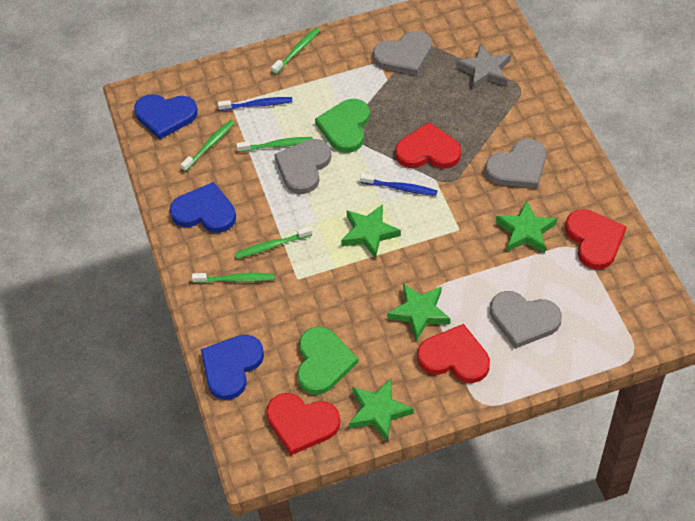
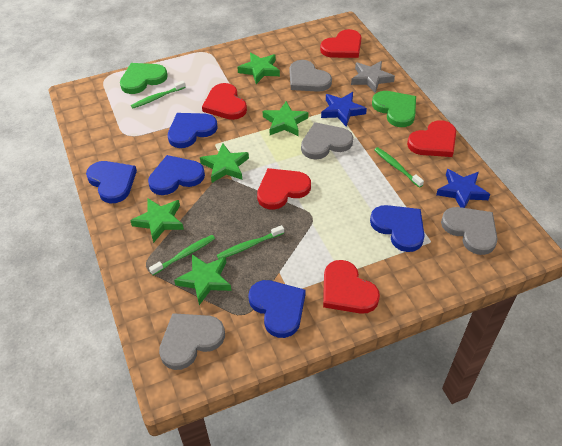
blue heart: 3 -> 5
blue star: 0 -> 2
blue toothbrush: 2 -> 0
green star: 4 -> 5
green toothbrush: 5 -> 4
red heart: 4 -> 5

